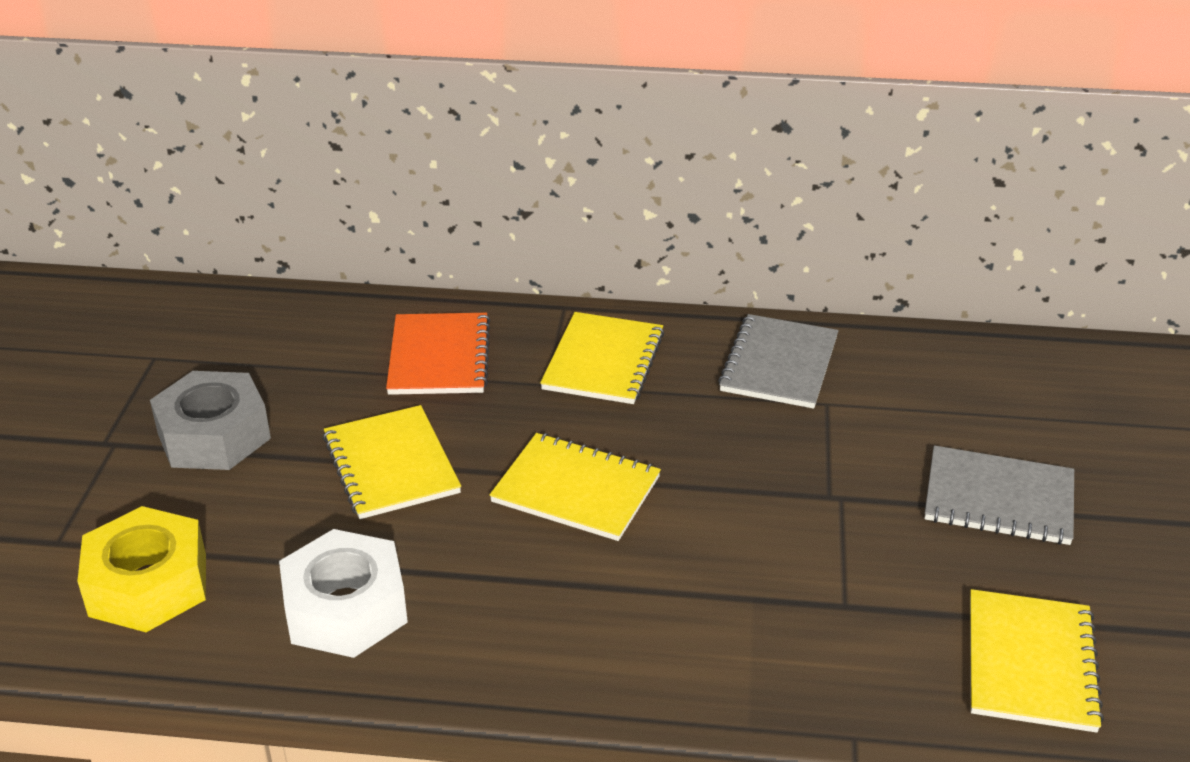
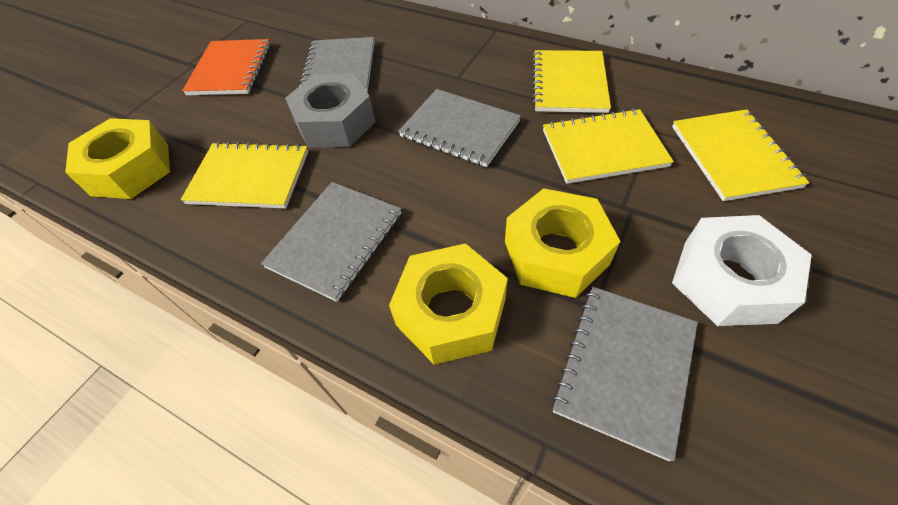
grey notebook: 2 -> 4
yellow nut: 1 -> 3

